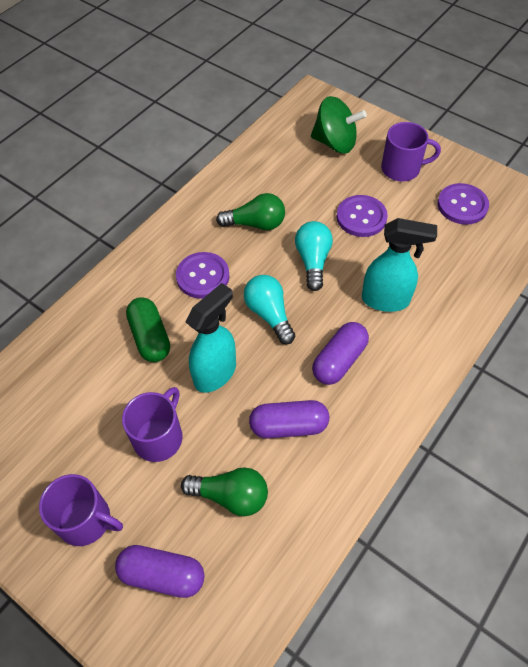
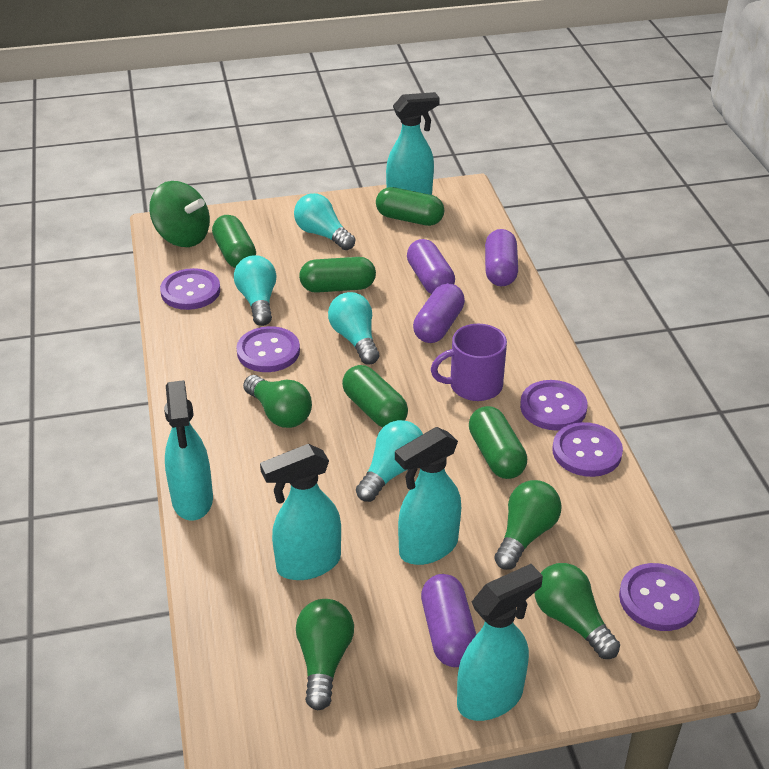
green capsule: 1 -> 5
green light bulb: 2 -> 4
purple button: 3 -> 5
purple capsule: 3 -> 4
purple mug: 3 -> 1
turquoise light bulb: 2 -> 4
turquoise spray bottle: 2 -> 5

